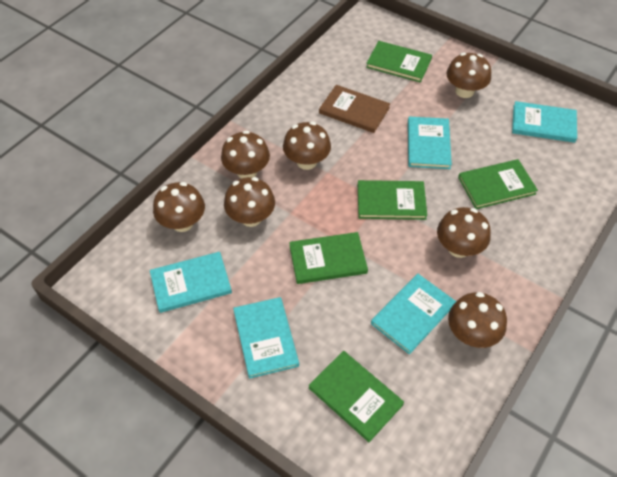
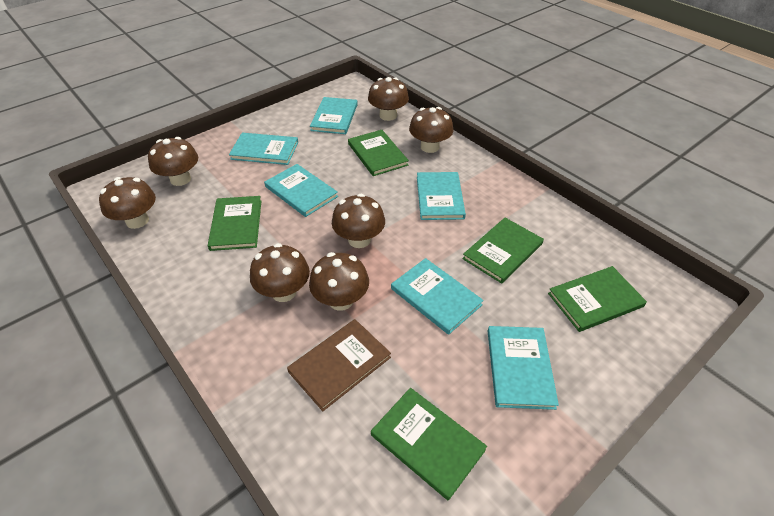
turquoise book: 5 -> 6

